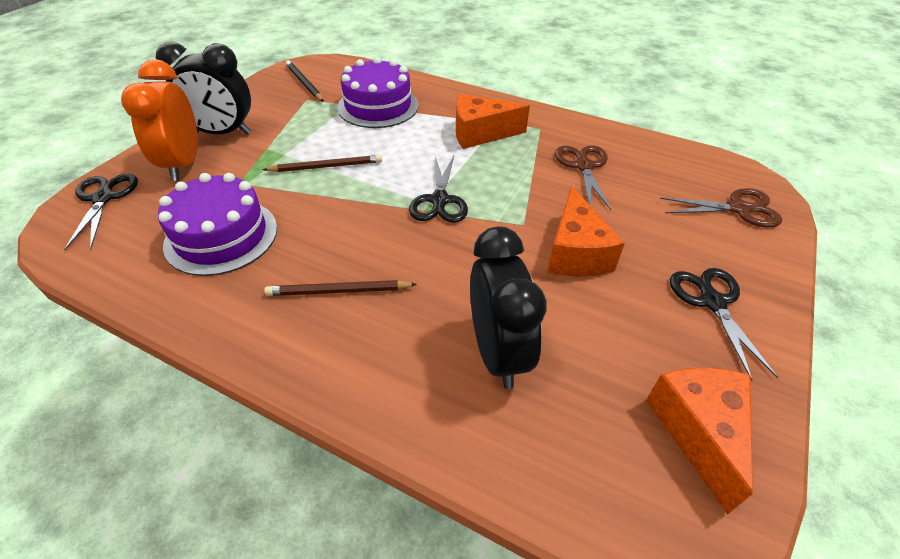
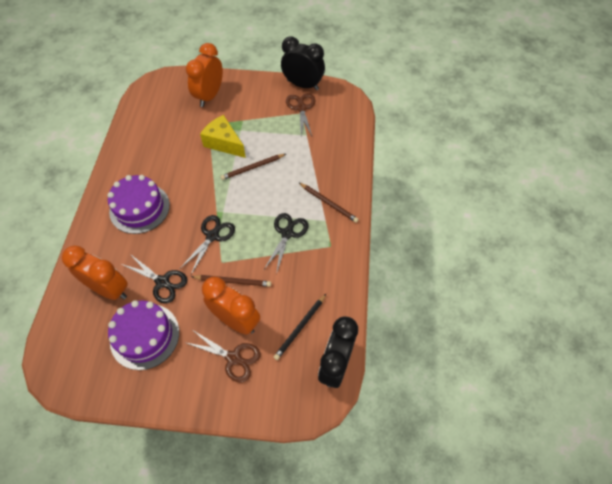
brown pencil: 2 -> 3
orange cheese: 3 -> 0
orange clock: 1 -> 3
yellow cheese: 0 -> 1

